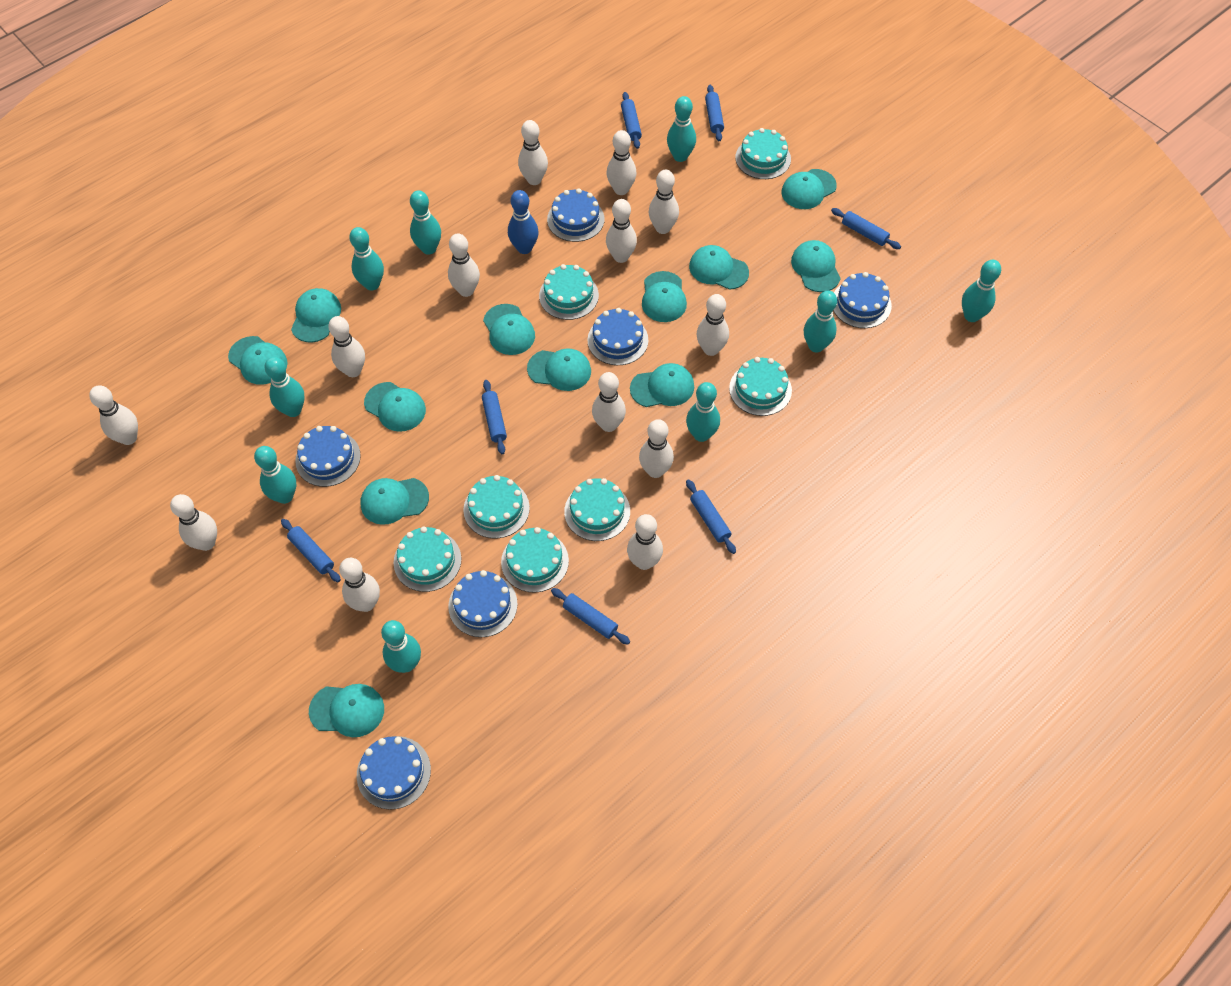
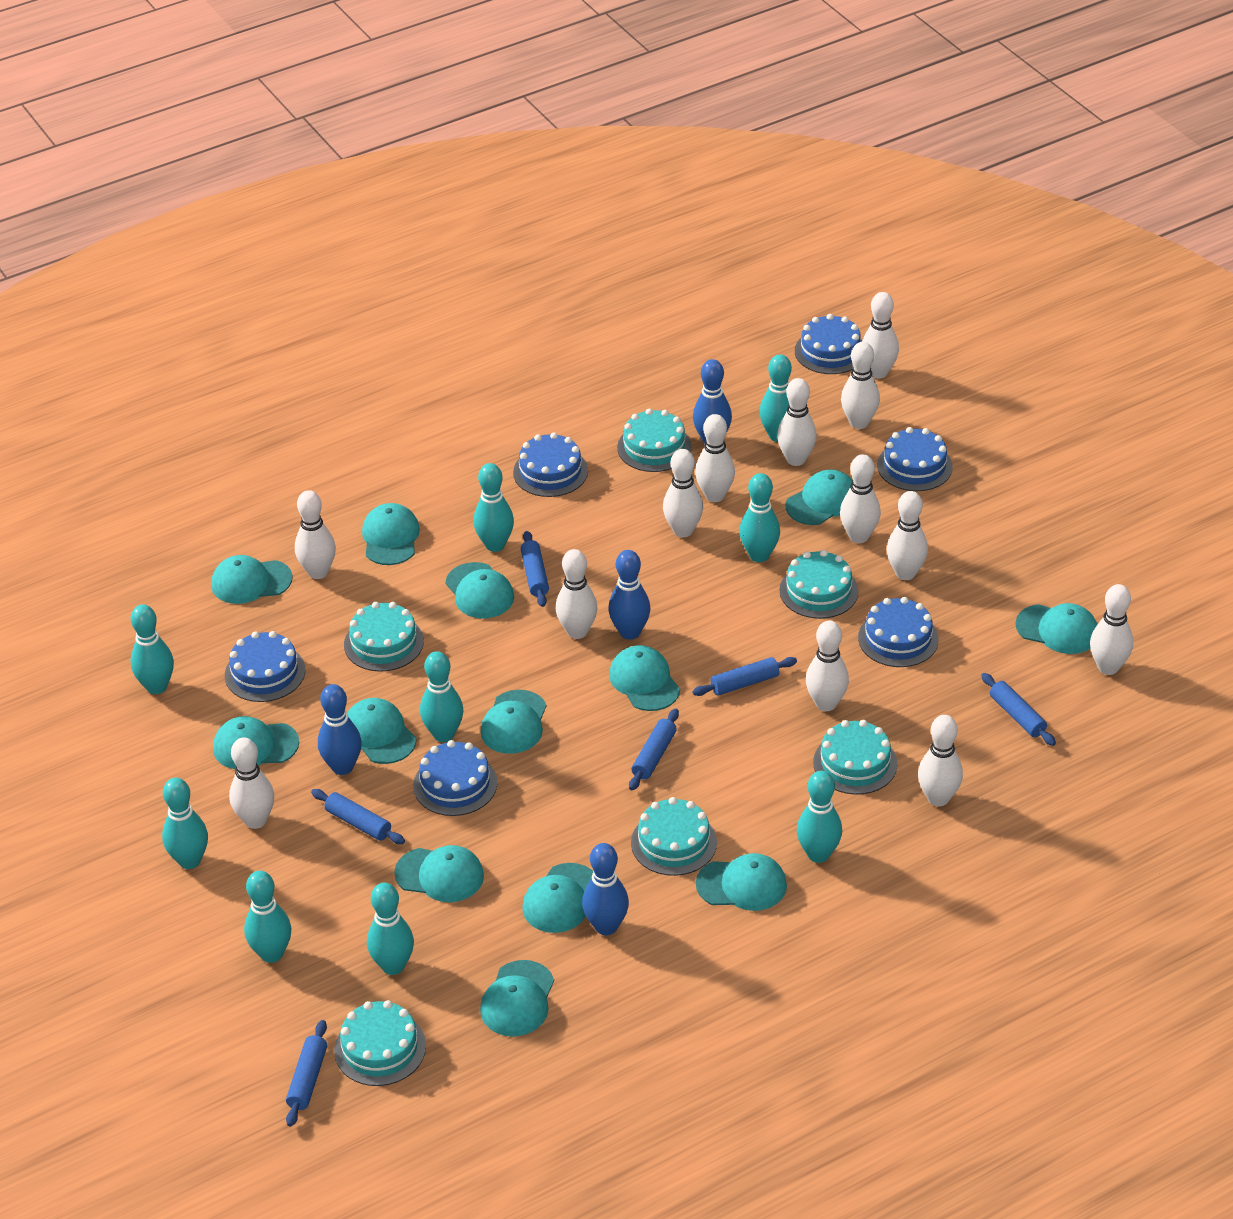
blue bowling pin: 1 -> 4
blue rolling pin: 7 -> 6
turquoise cake: 7 -> 6
turquoise cap: 12 -> 13

